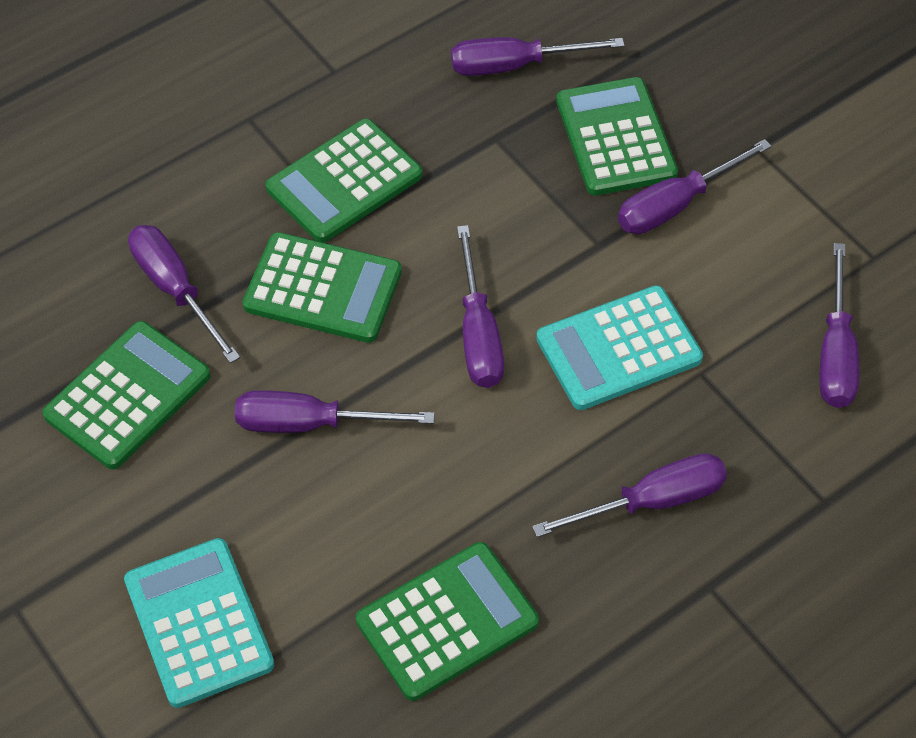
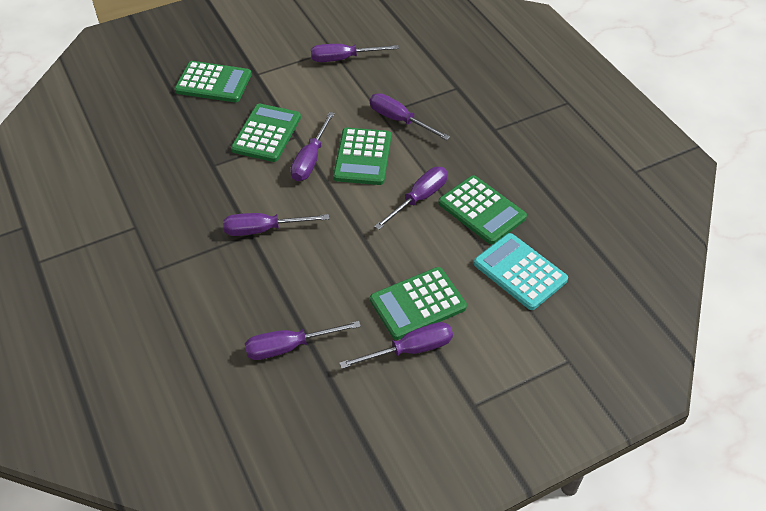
turquoise calculator: 2 -> 1

